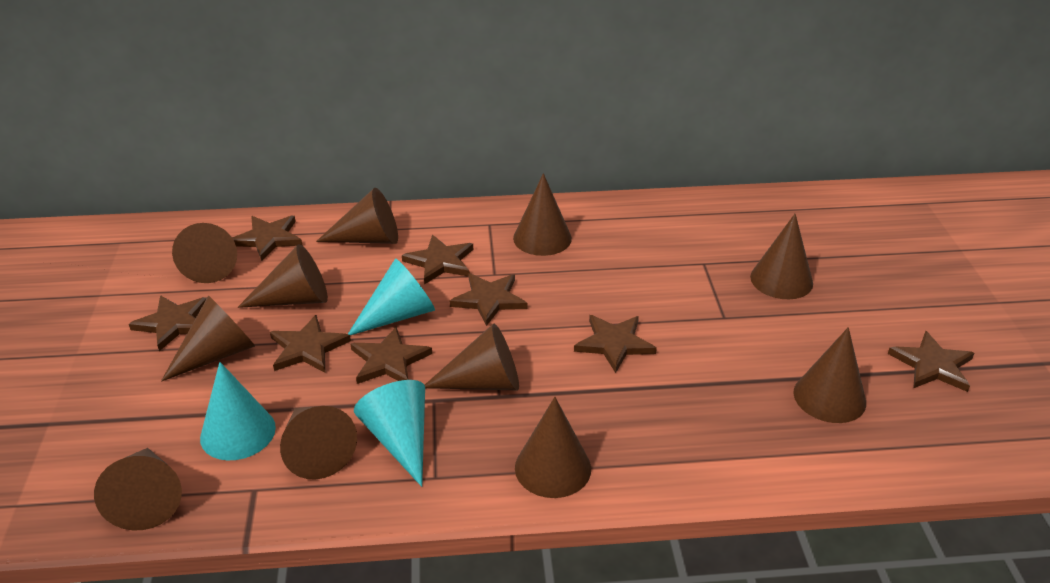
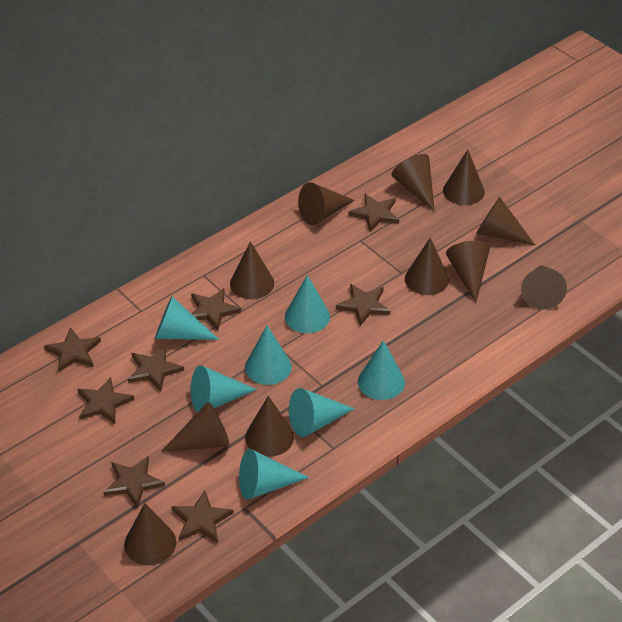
turquoise cone: 3 -> 7

